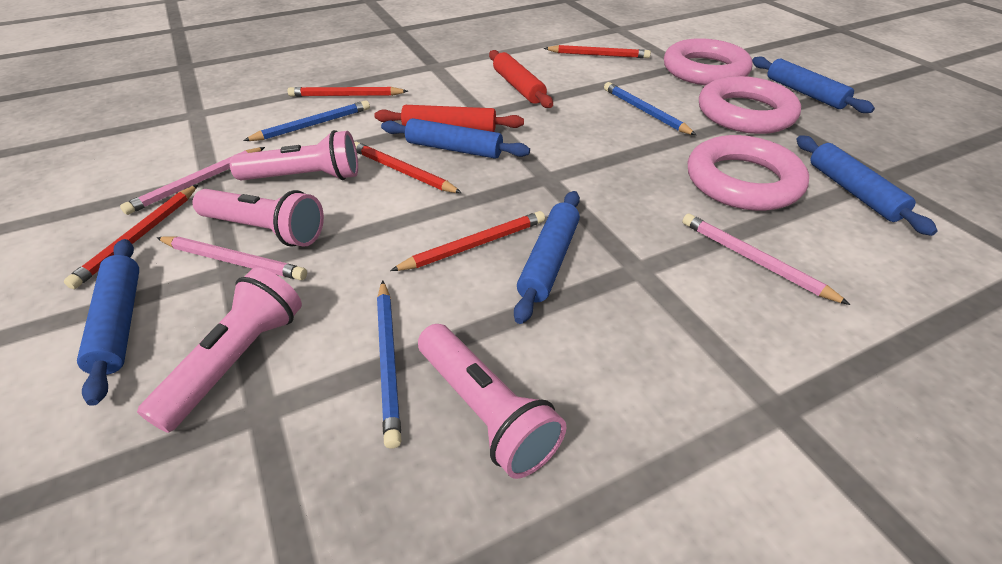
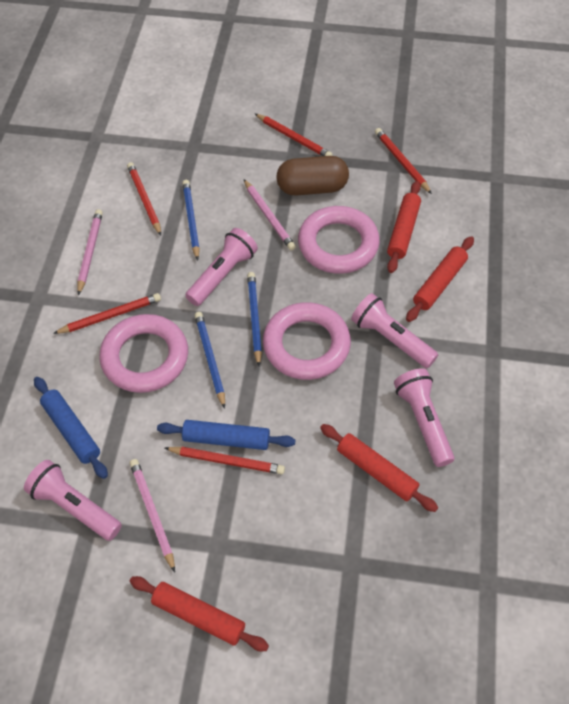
blue rolling pin: 5 -> 2
brown capsule: 0 -> 1
red rolling pin: 2 -> 4

